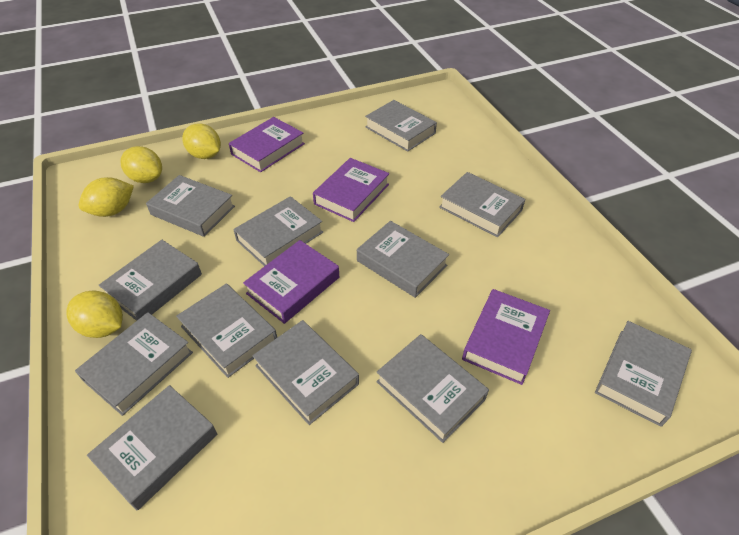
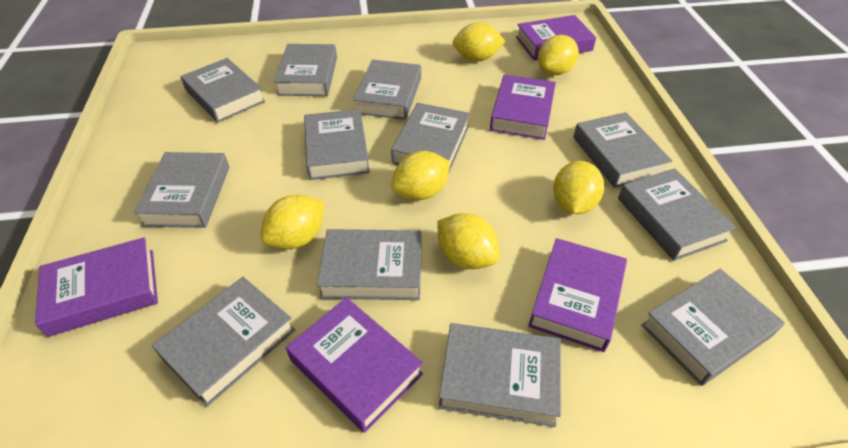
purple book: 4 -> 5
yellow lemon: 4 -> 6

